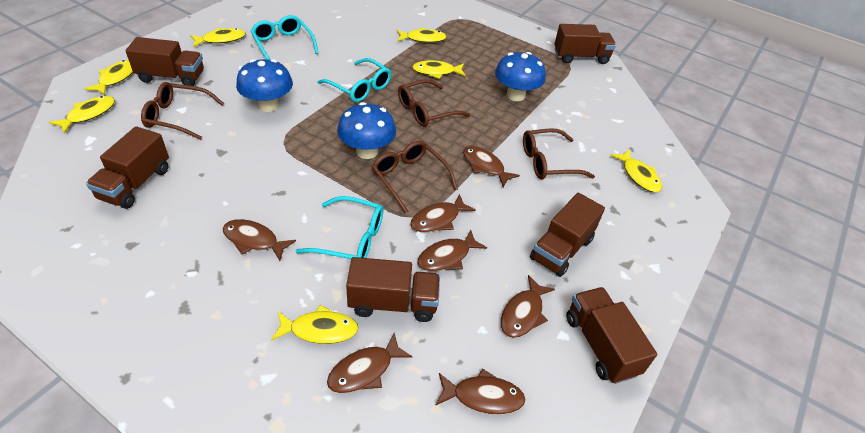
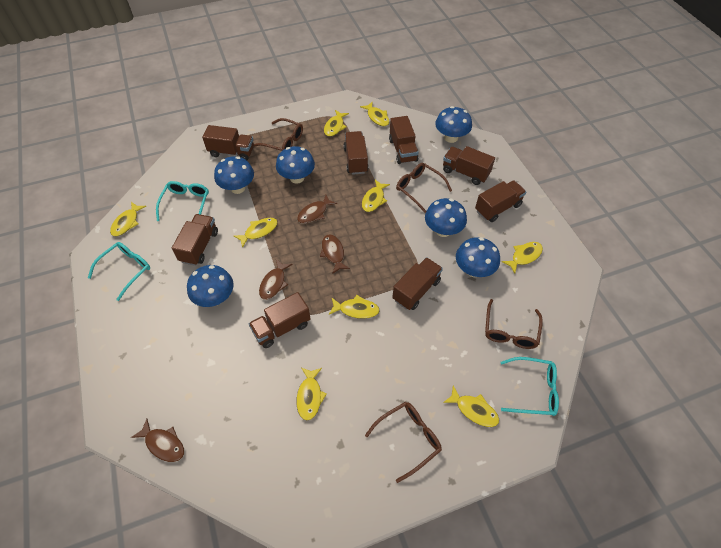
blue mushroom: 3 -> 6
brown fish: 7 -> 4
brown truck: 6 -> 8
yellow fish: 7 -> 9

